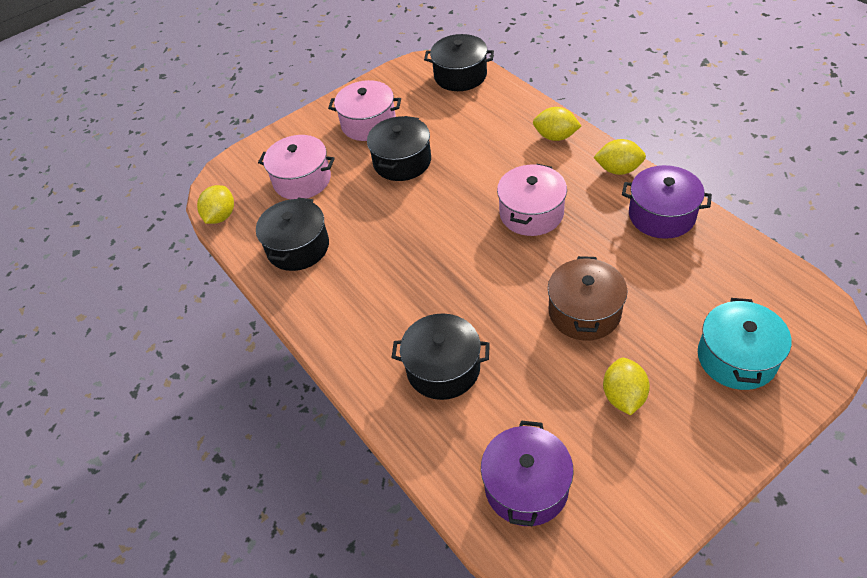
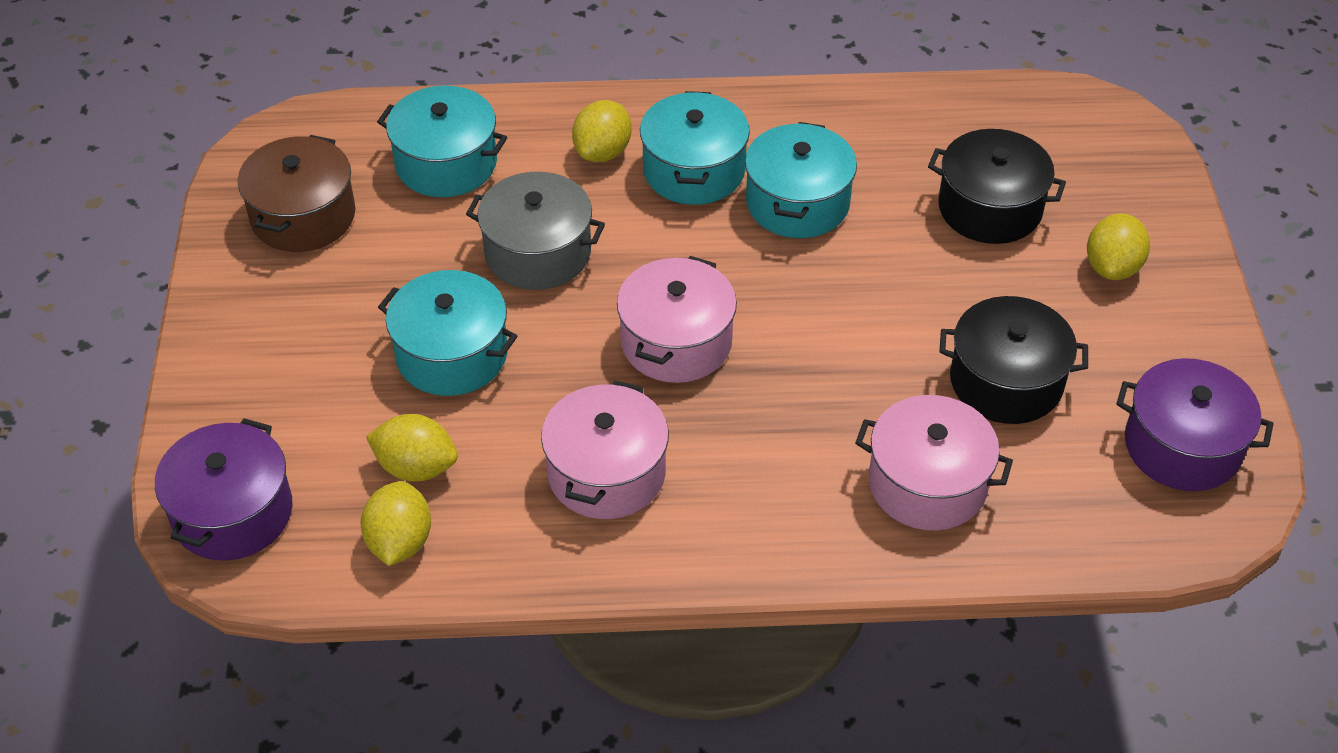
black pot: 4 -> 2
grey pot: 0 -> 1
turquoise pot: 1 -> 4

